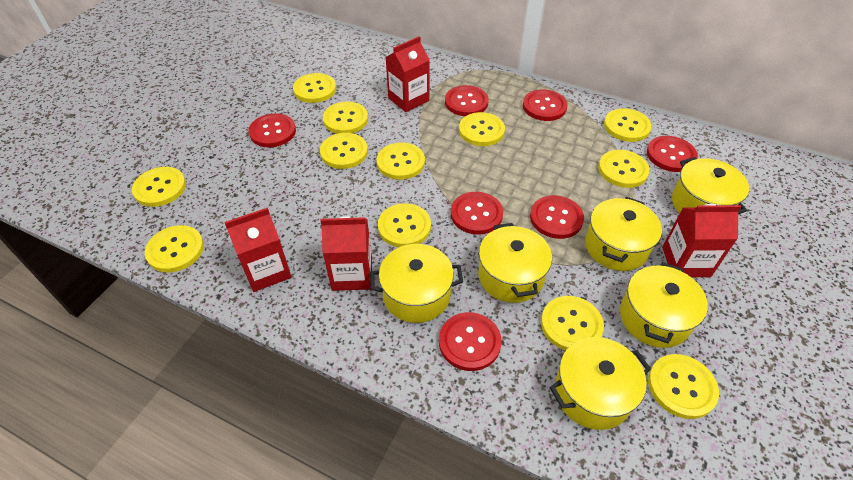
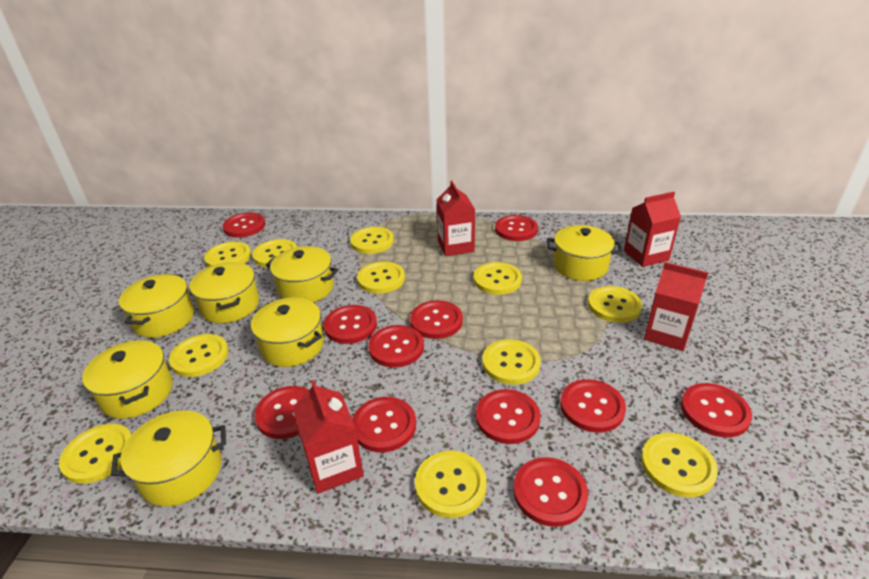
red button: 7 -> 11
yellow button: 12 -> 11
yellow pot: 6 -> 7

